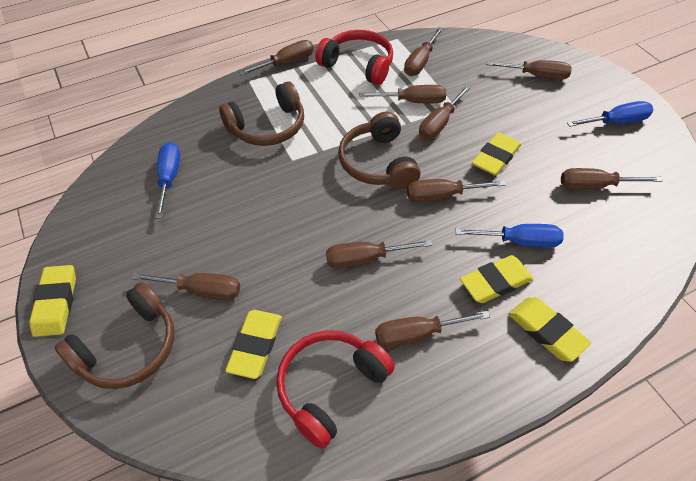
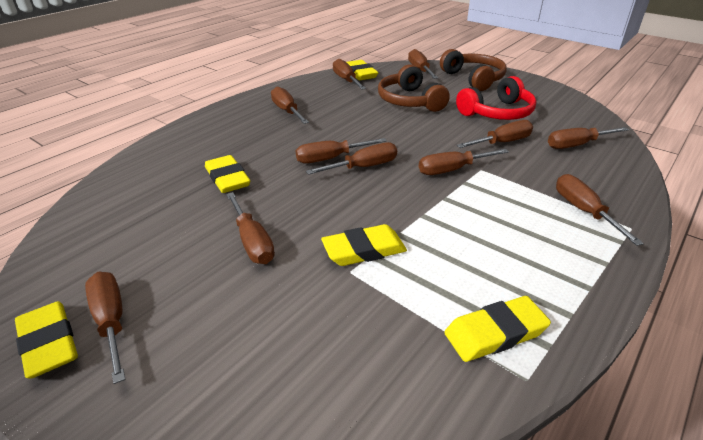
blue screwdriver: 3 -> 0
brown headphones: 3 -> 2
brown screwdriver: 10 -> 11
red headphones: 2 -> 1

